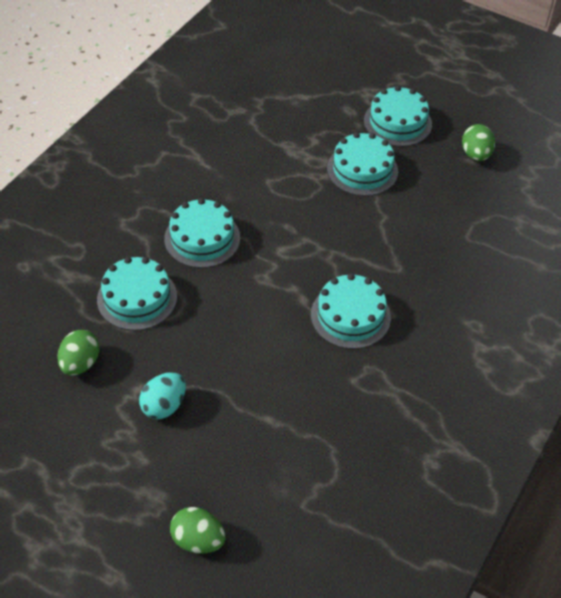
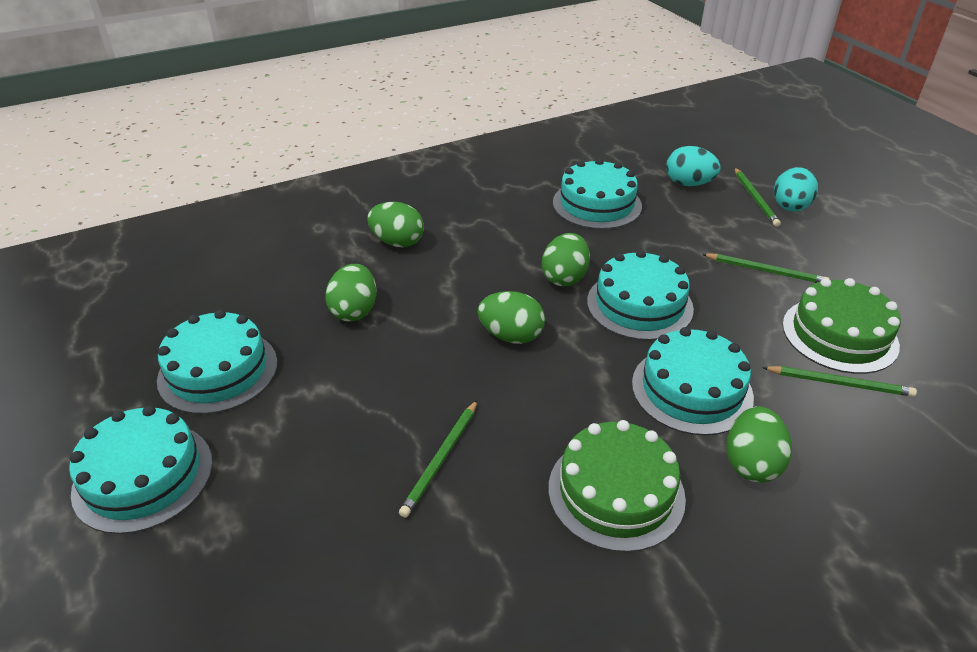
green cake: 0 -> 2
green egg: 3 -> 5
green pencil: 0 -> 4
turquoise egg: 1 -> 2

